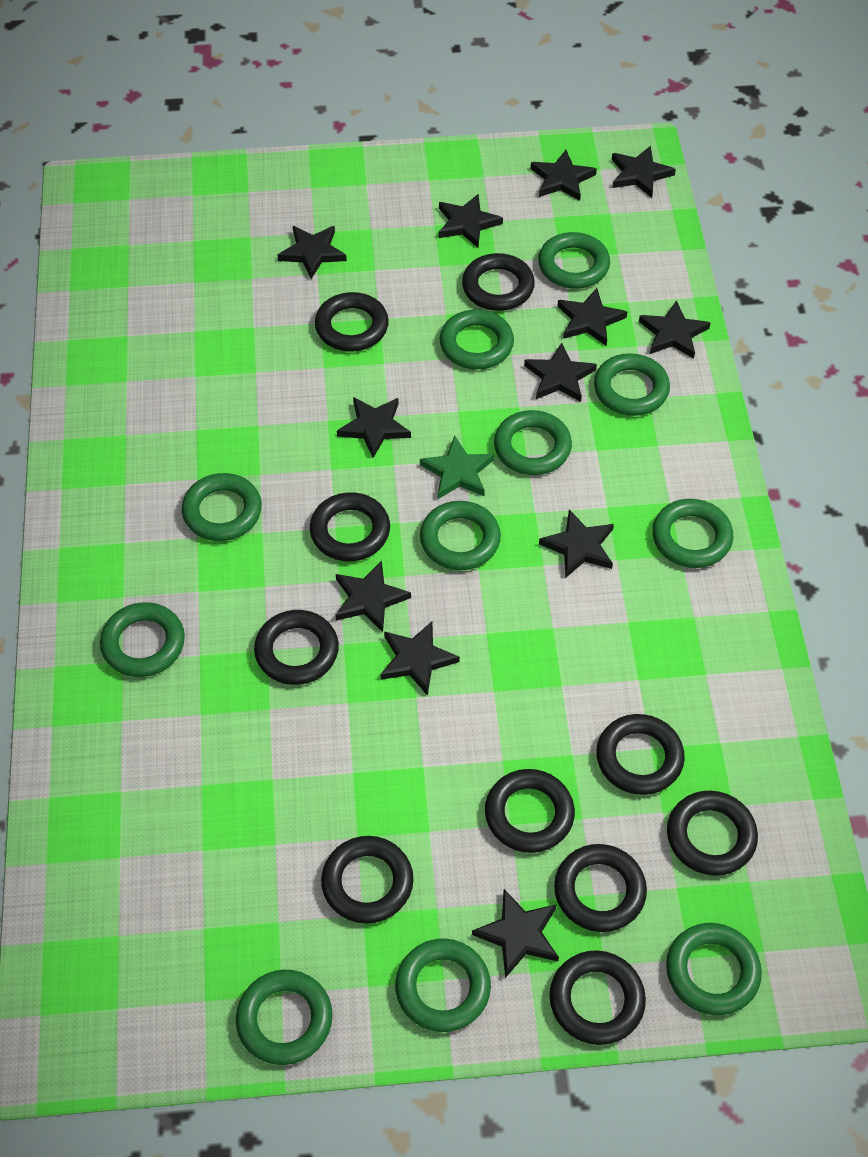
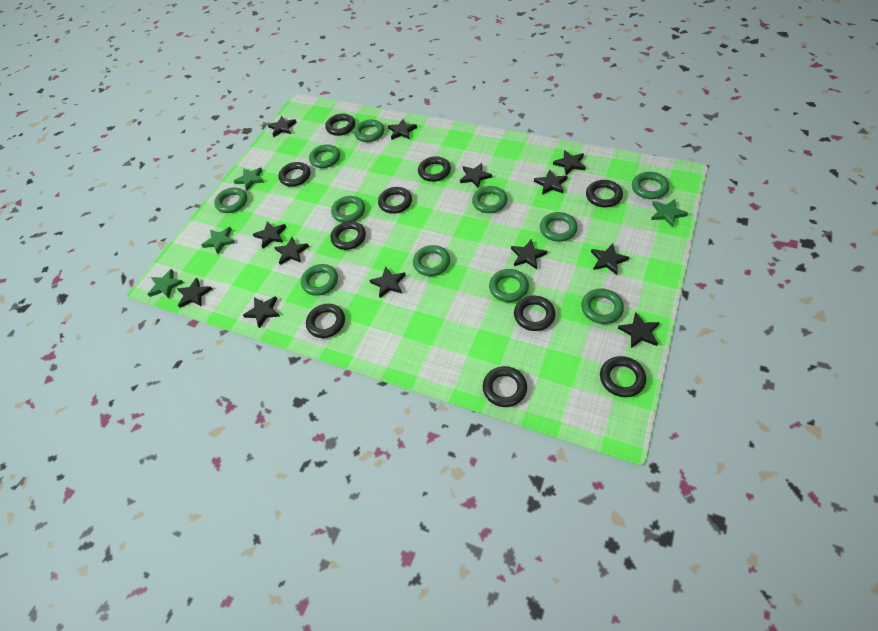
black star: 12 -> 13
green star: 1 -> 4

